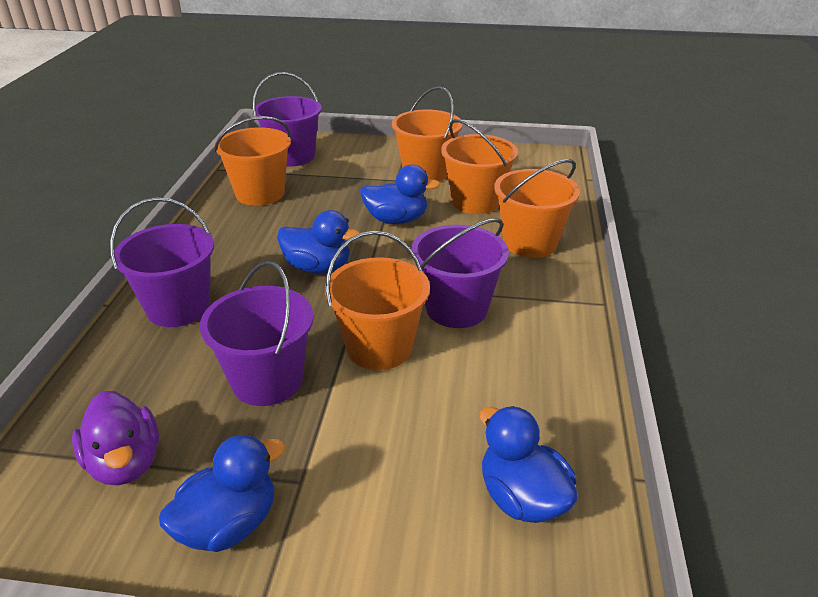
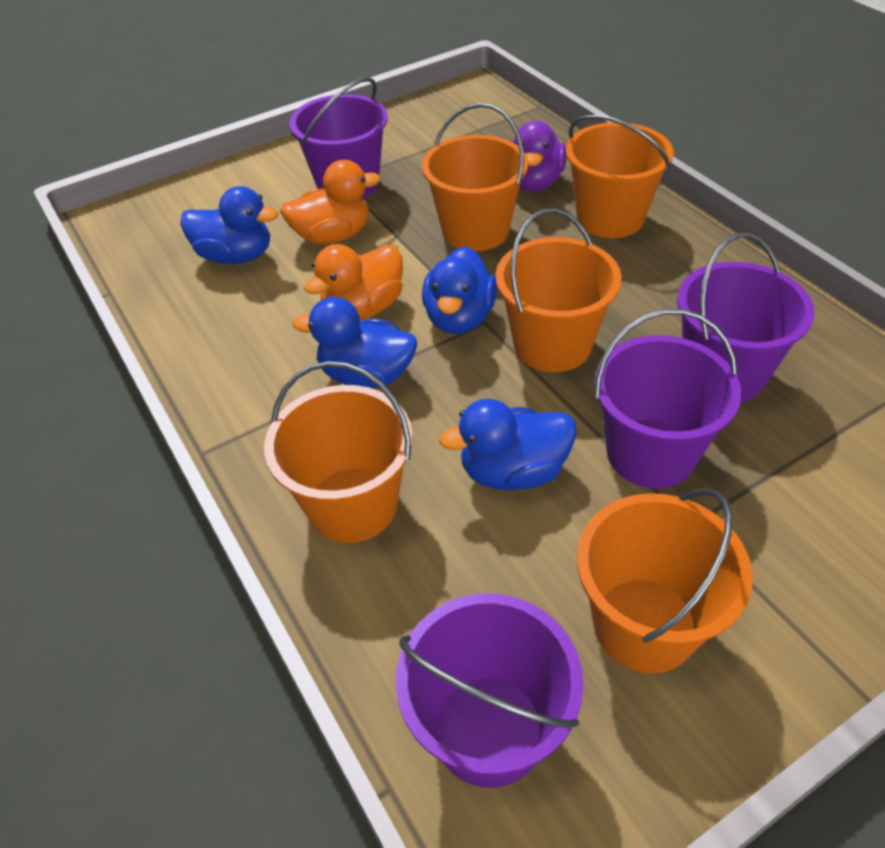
orange duck: 0 -> 2

